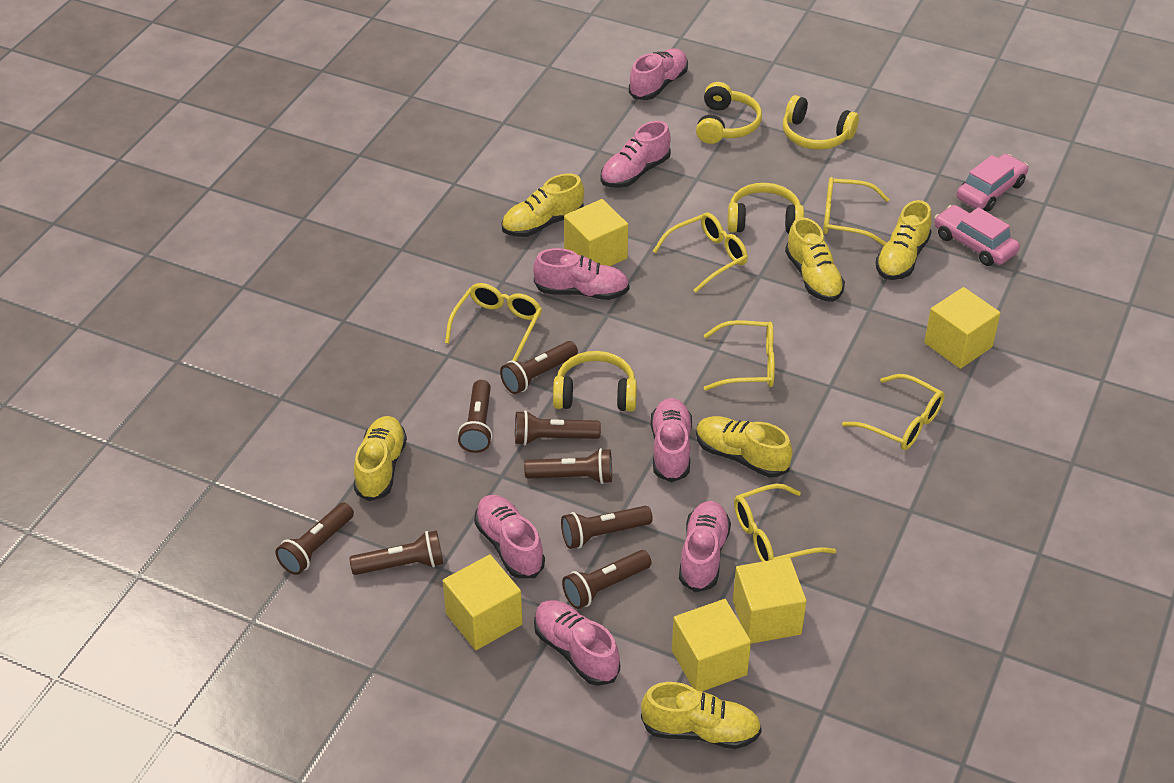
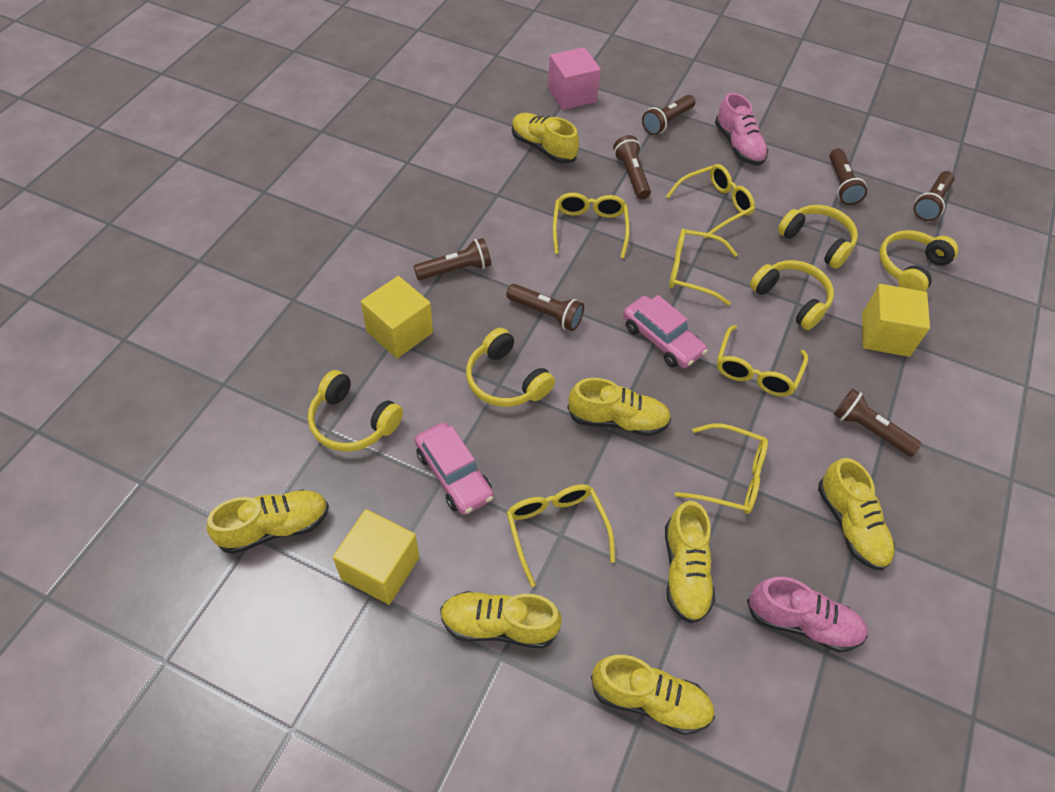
brown flashlight: 8 -> 7
pink cube: 0 -> 1
pink shoe: 7 -> 2
yellow cube: 5 -> 3
yellow headphones: 4 -> 5
yellow shoe: 6 -> 7

